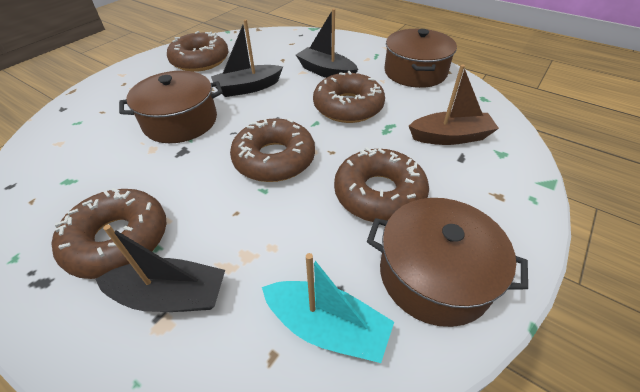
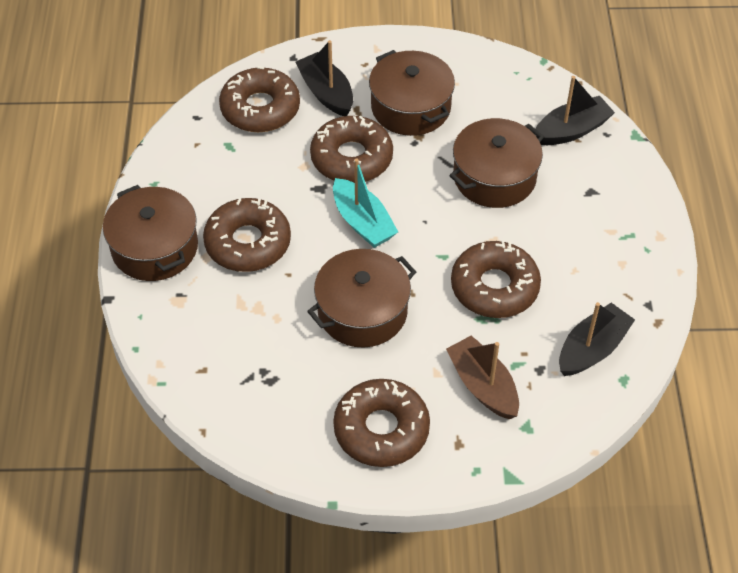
brown pot: 3 -> 4

